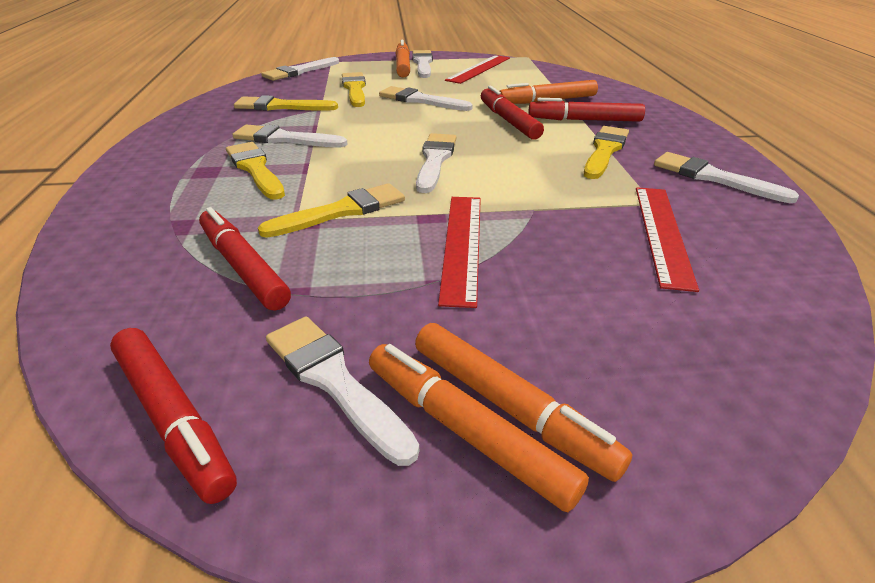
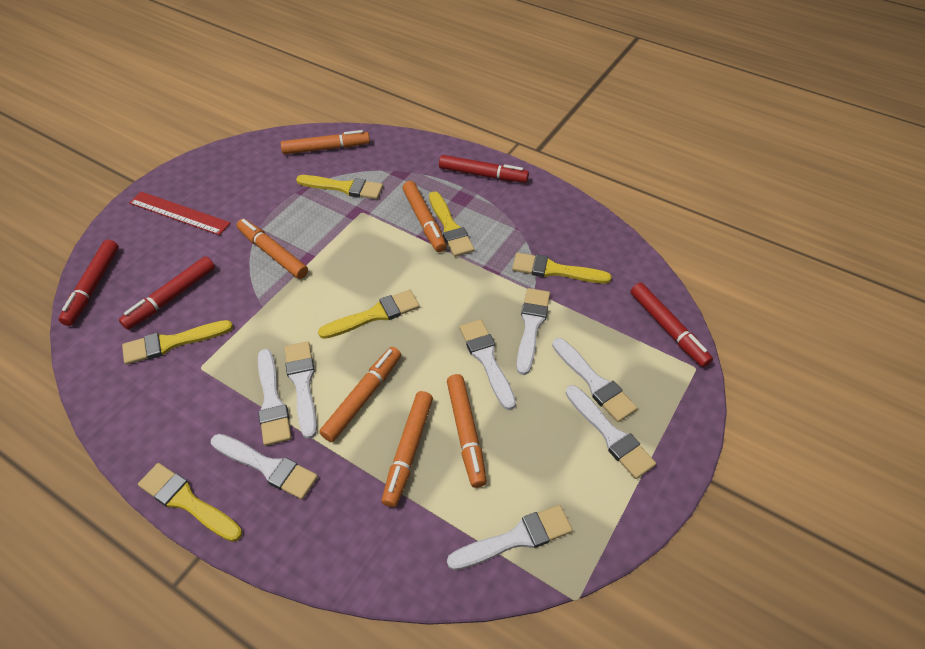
orange marker: 4 -> 6
red ruler: 3 -> 1
white brush: 7 -> 8
yellow brush: 5 -> 6

